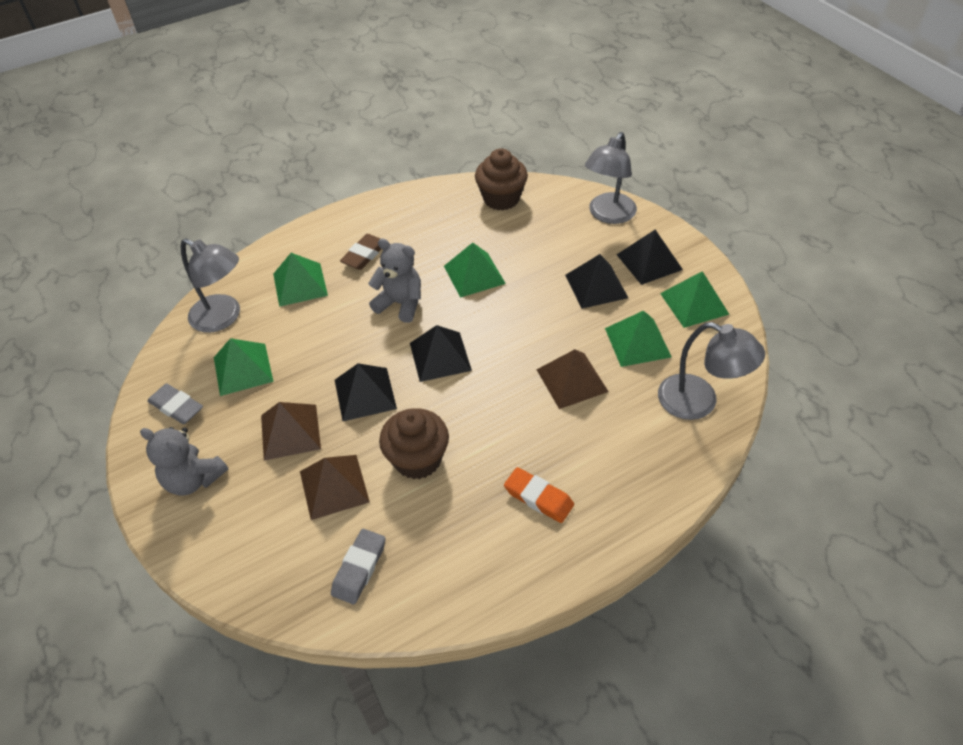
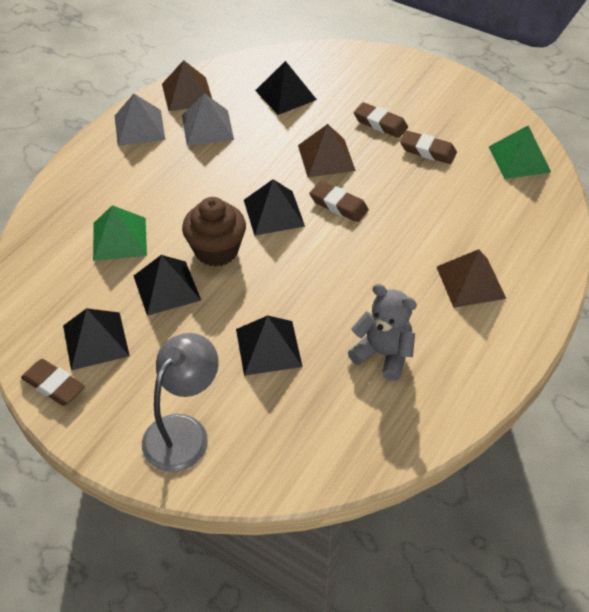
black pyramid: 4 -> 5
brown cupcake: 2 -> 1
brown eraser: 1 -> 4
green pyramid: 5 -> 2
grey eraser: 2 -> 0
grey lamp: 3 -> 1
grey pyramid: 0 -> 2
grey teddy bear: 2 -> 1
orange eraser: 1 -> 0

